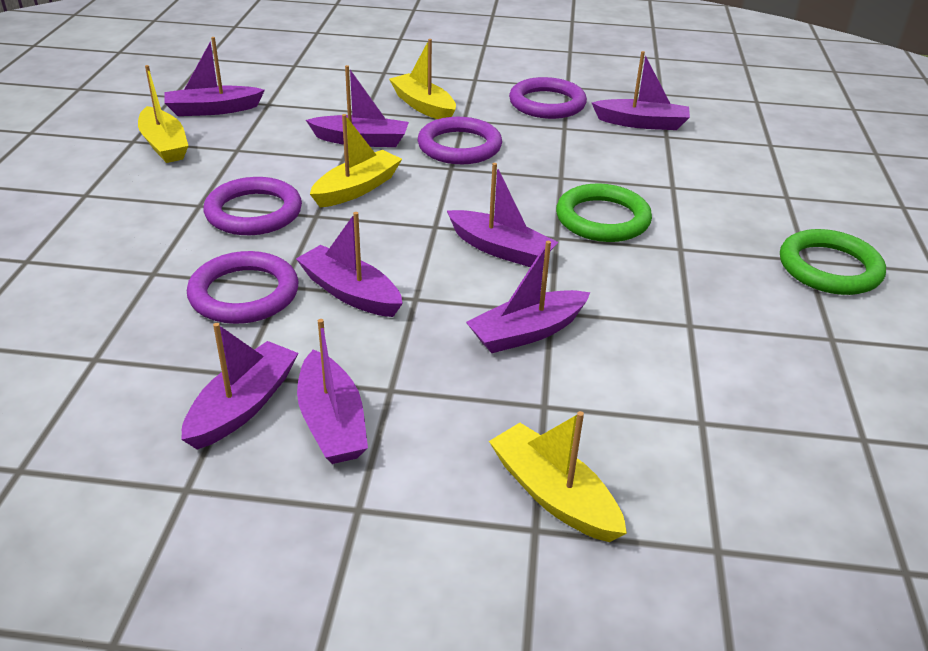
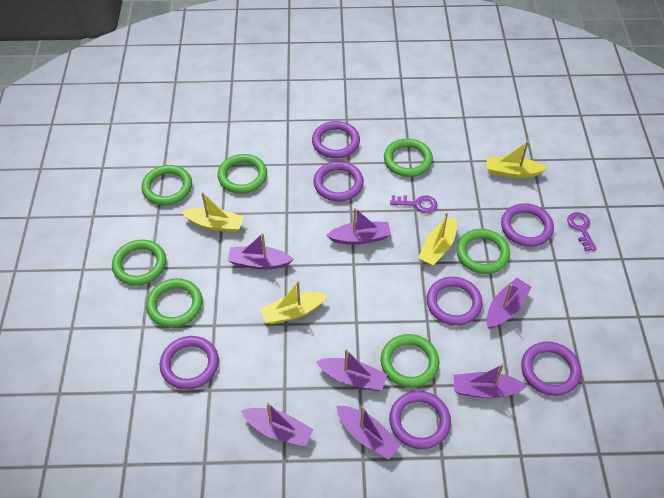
green ring: 2 -> 7
purple boat: 8 -> 7
purple key: 0 -> 2
purple ring: 4 -> 7

